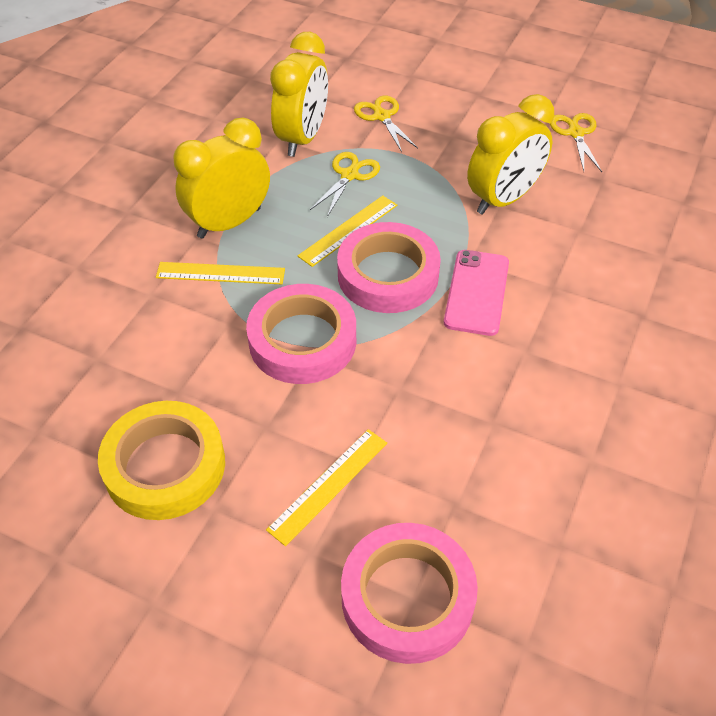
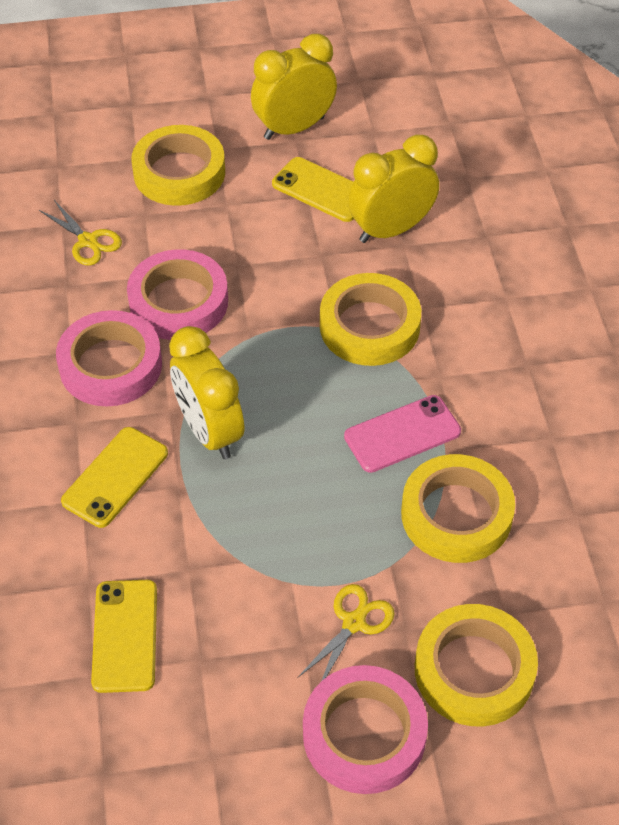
yellow phone: 0 -> 3
yellow ruler: 3 -> 0
yellow scissors: 3 -> 2
yellow tape: 1 -> 4

